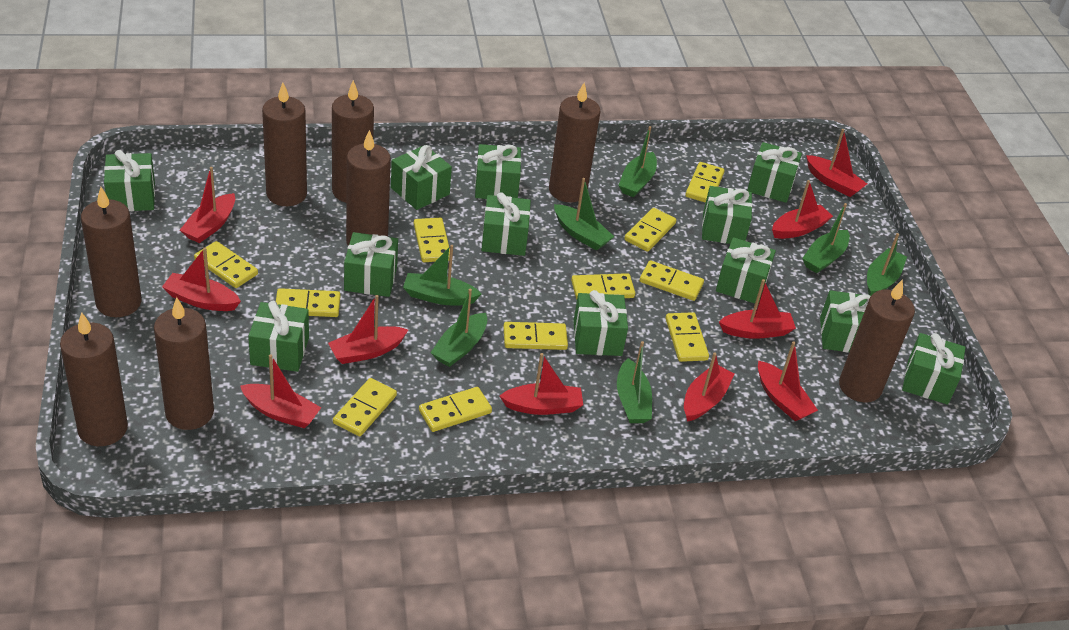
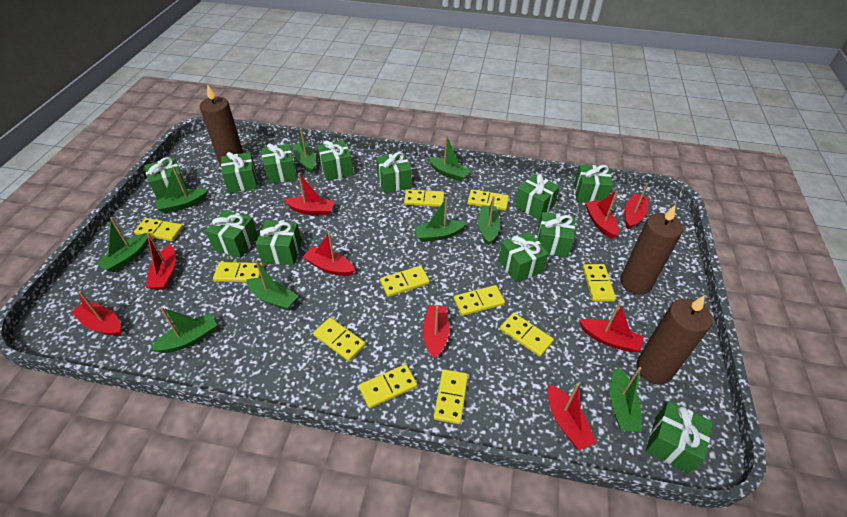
brown candle: 8 -> 3
green boat: 7 -> 9
red boat: 10 -> 9

